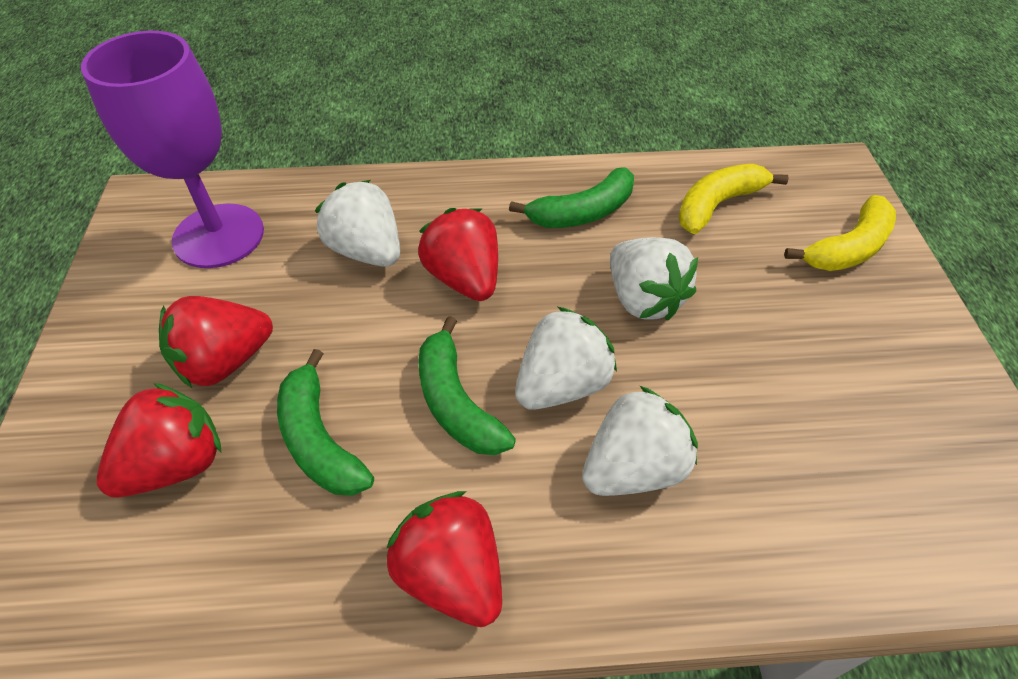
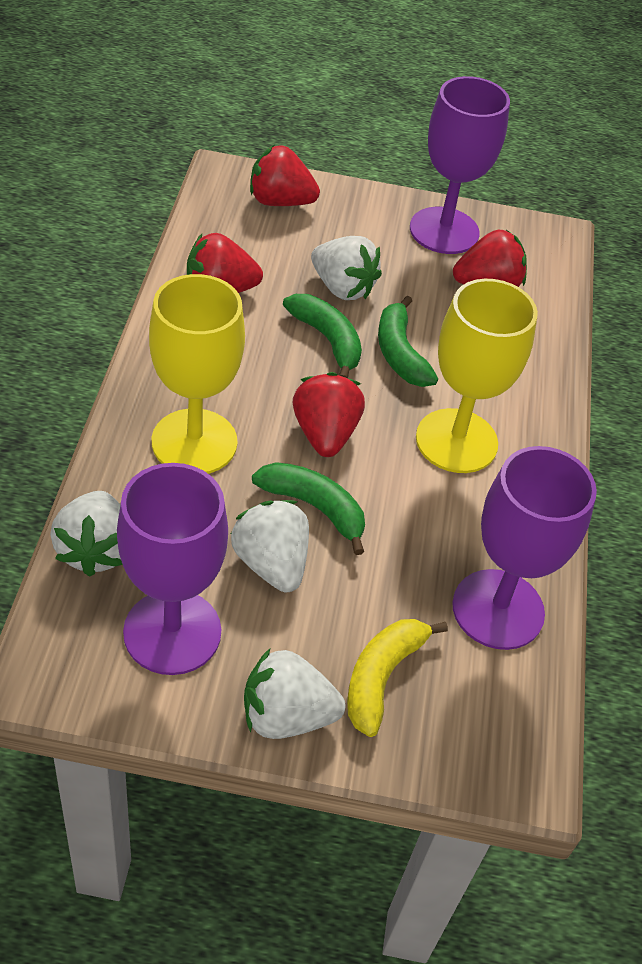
purple goblet: 1 -> 3
yellow banana: 2 -> 1
yellow goblet: 0 -> 2

